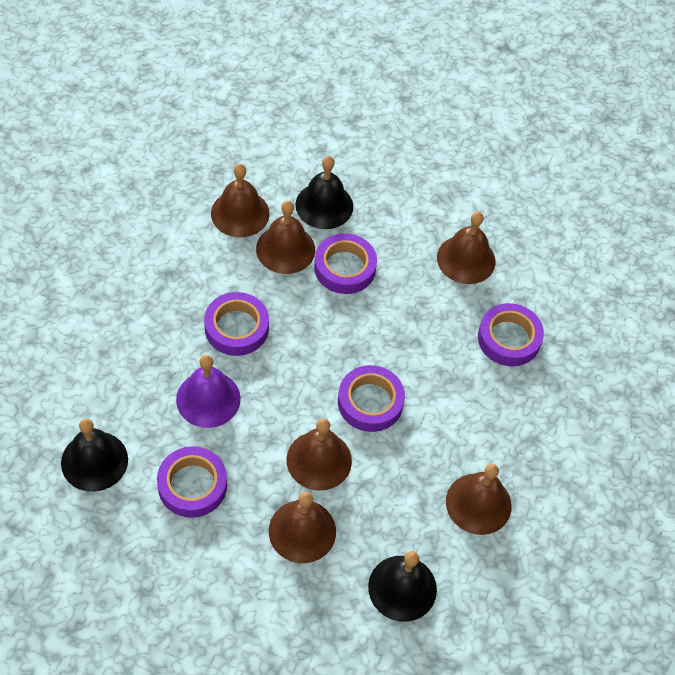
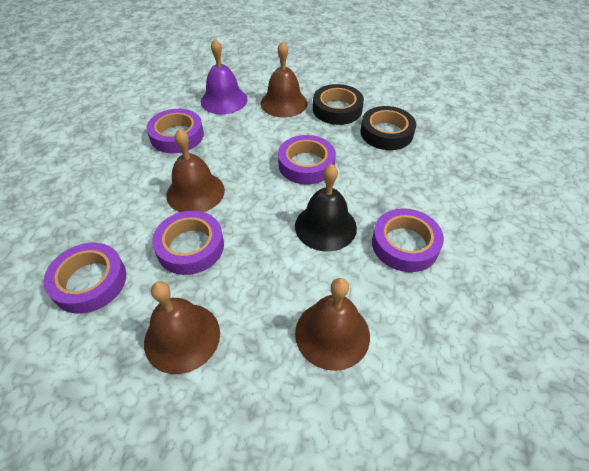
black bell: 3 -> 1
black tape: 0 -> 2
brown bell: 6 -> 4

